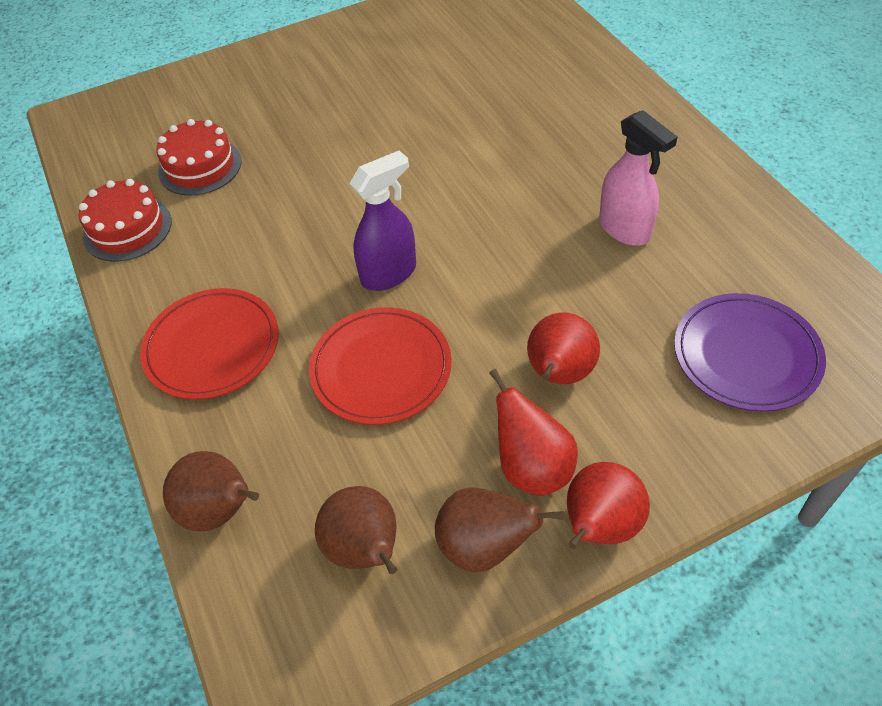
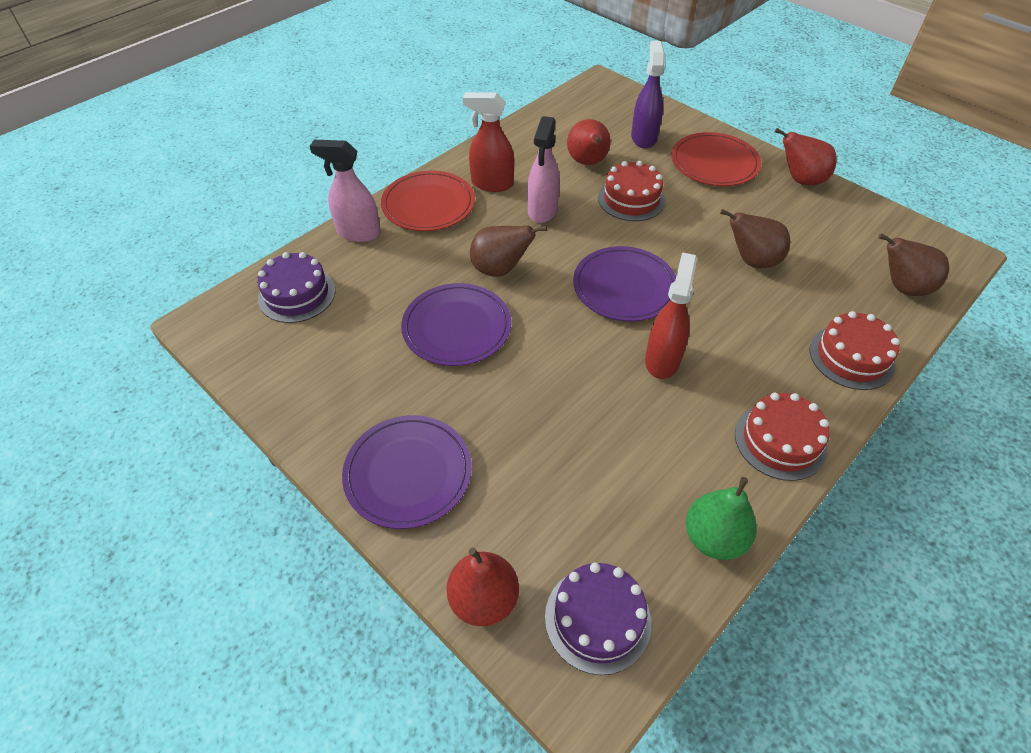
green pear: 0 -> 1
pink spray bottle: 1 -> 2
purple cake: 0 -> 2
purple plate: 1 -> 3
red cake: 2 -> 3
red spray bottle: 0 -> 2

